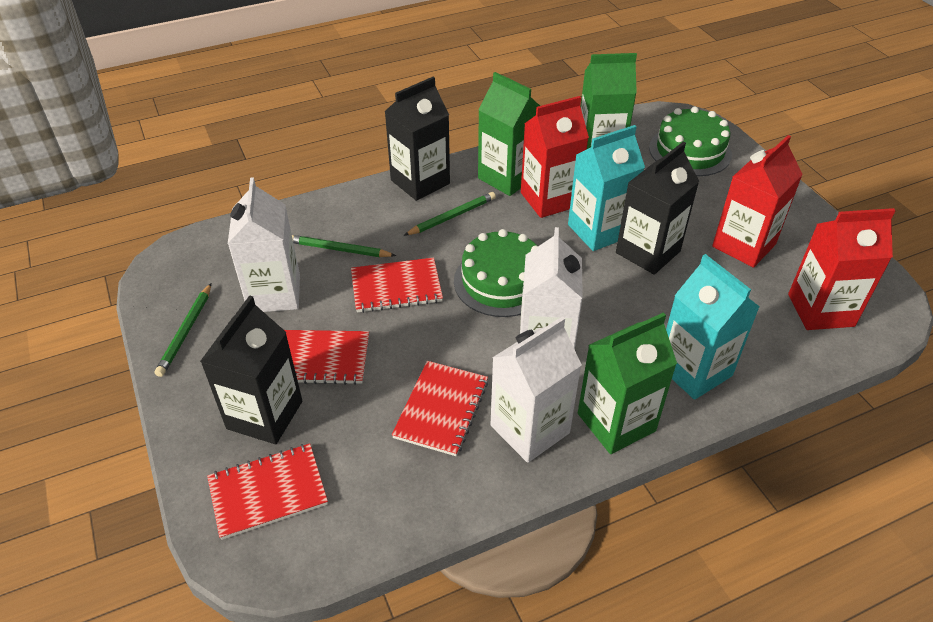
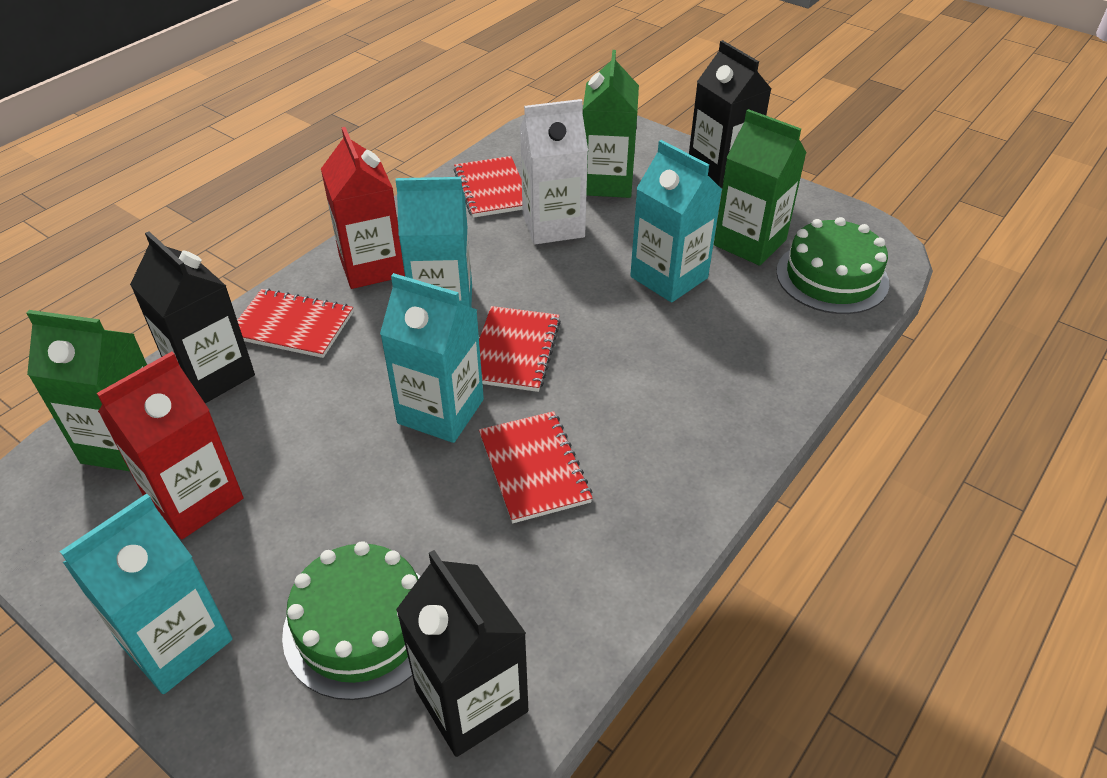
green pencil: 3 -> 0
red carton: 3 -> 2
turquoise carton: 2 -> 4
white carton: 3 -> 1

